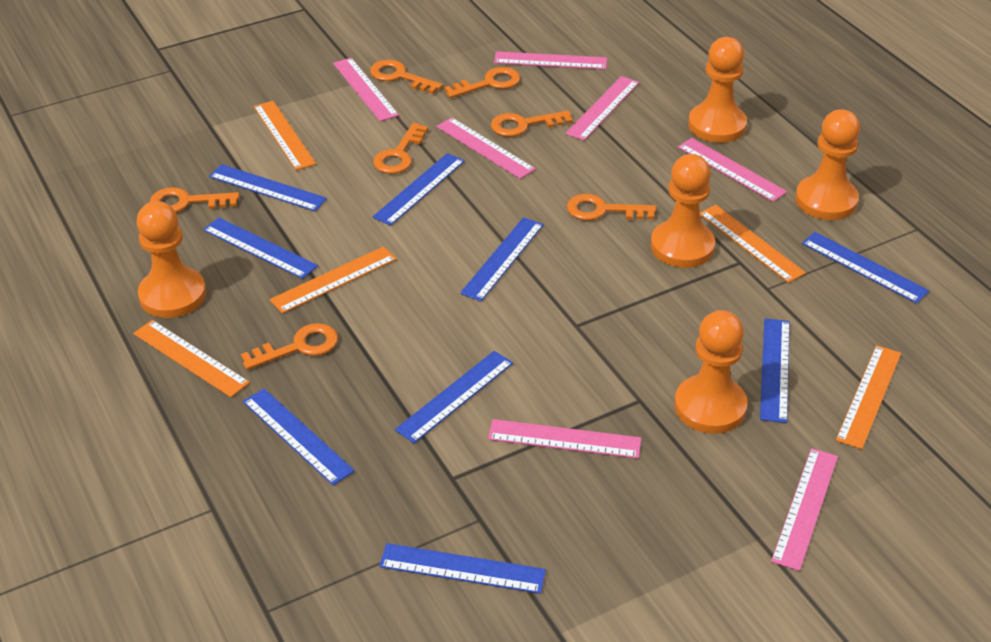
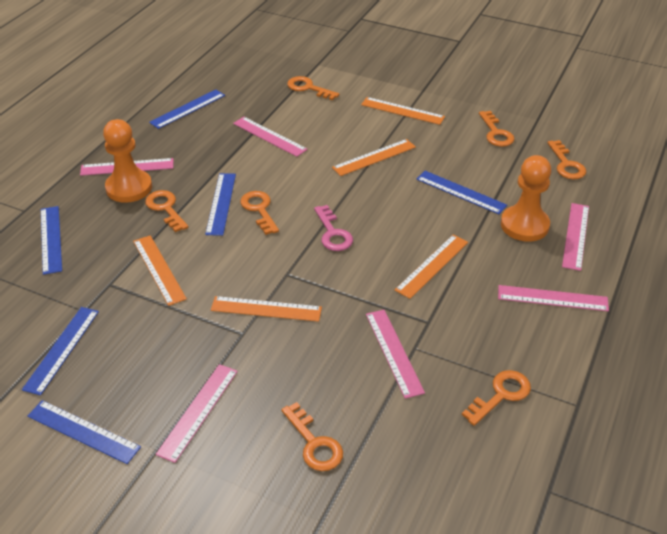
blue ruler: 9 -> 6
orange pawn: 5 -> 2
pink key: 0 -> 1
pink ruler: 7 -> 6

